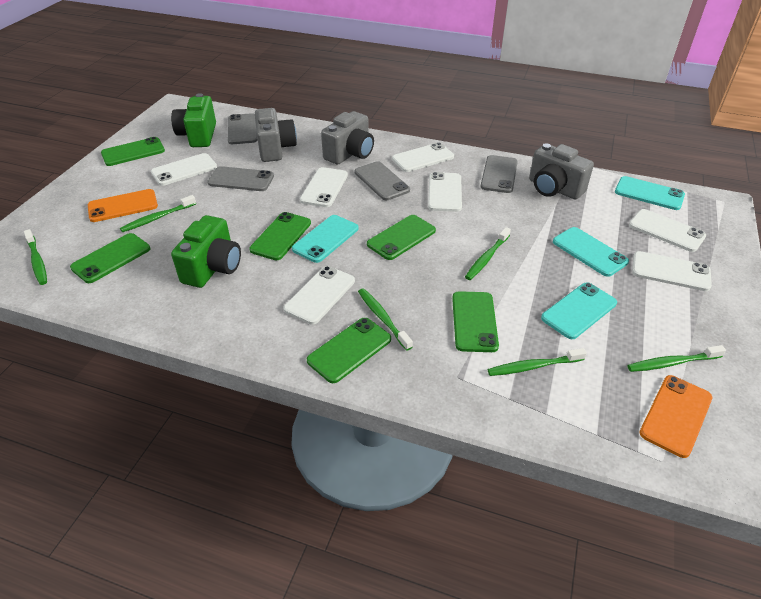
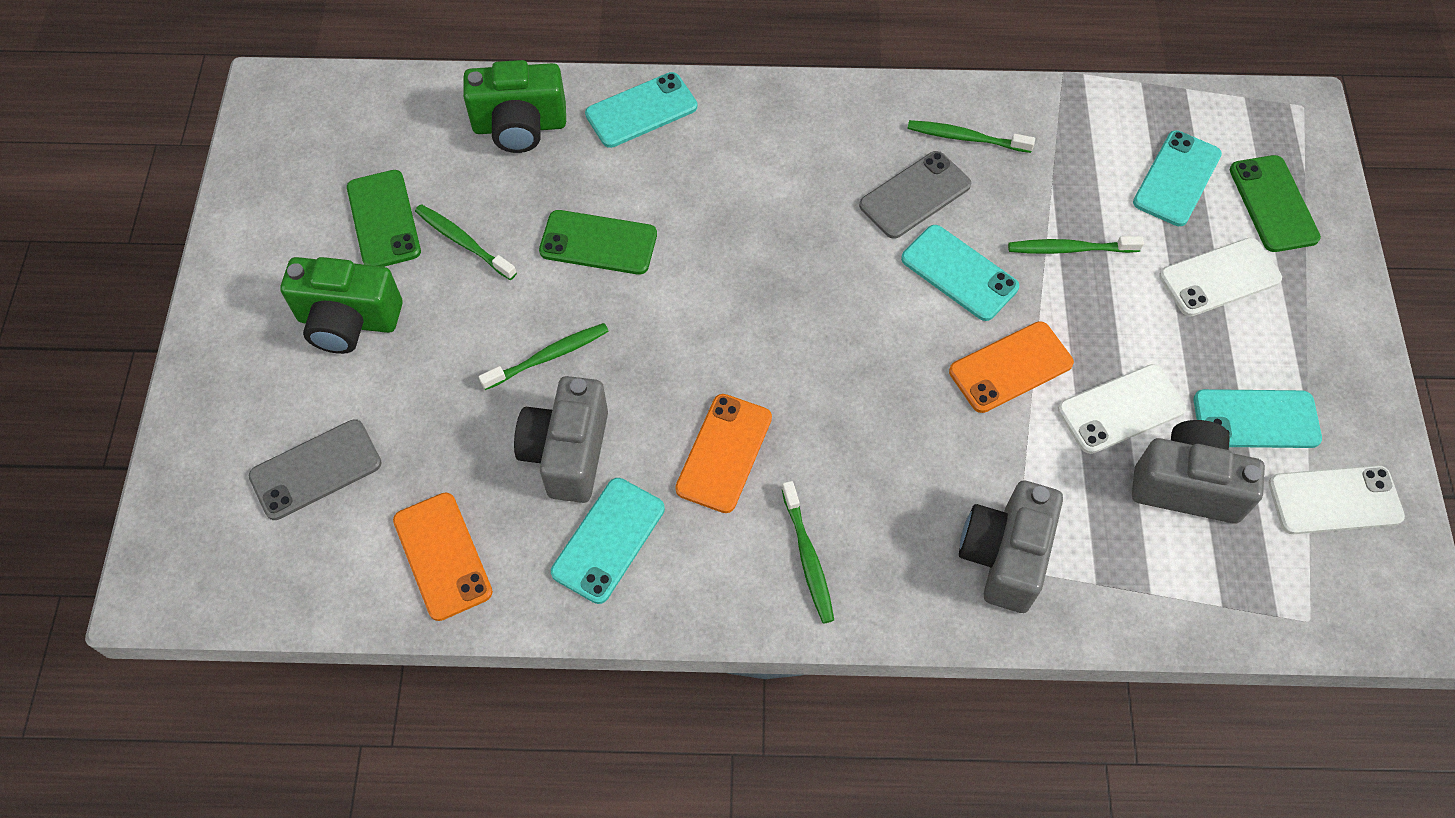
green phone: 6 -> 3
green toothbrush: 6 -> 5
grey phone: 4 -> 2
orange phone: 2 -> 3
turquoise phone: 4 -> 5
white phone: 7 -> 3

